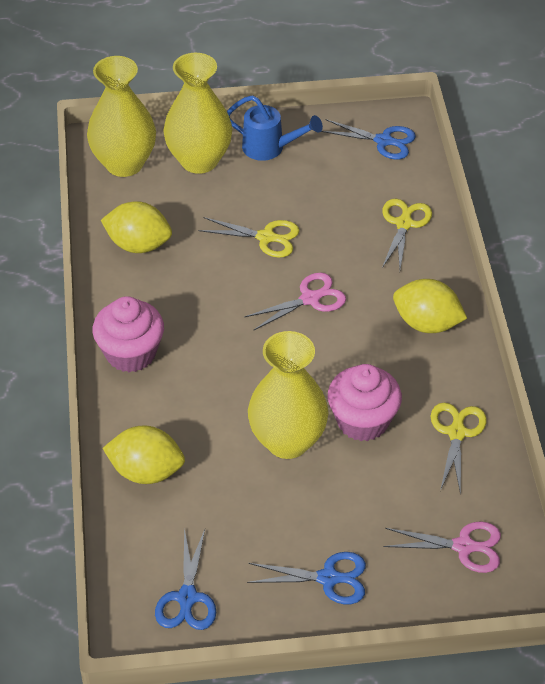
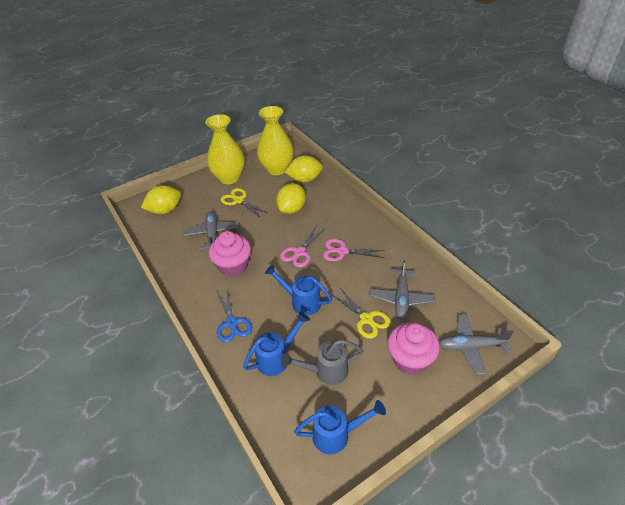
blue scissors: 3 -> 1
blue watering can: 1 -> 3
grey plane: 0 -> 3
grey watering can: 0 -> 1
yellow scissors: 3 -> 2
yellow vase: 3 -> 2

